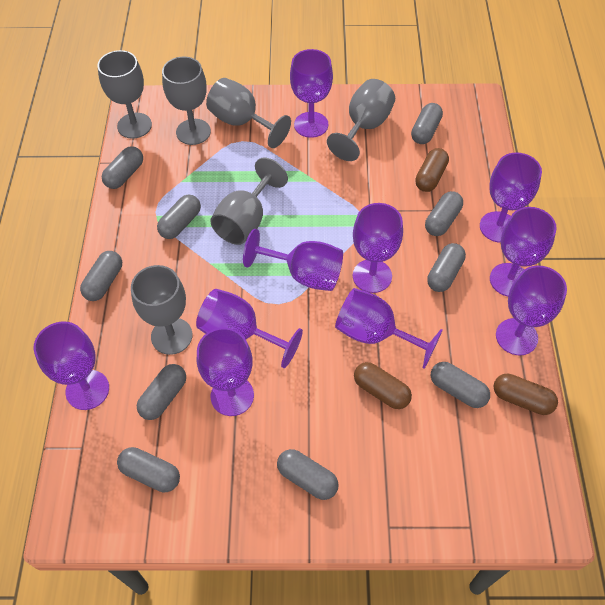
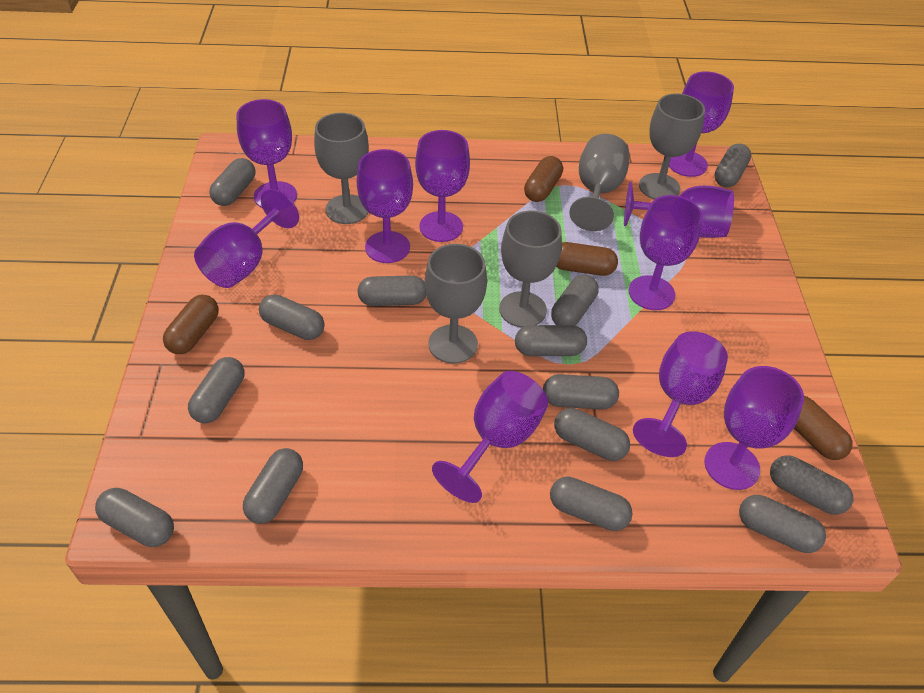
brown capsule: 3 -> 4
grey capsule: 10 -> 14
grey goblet: 6 -> 5

